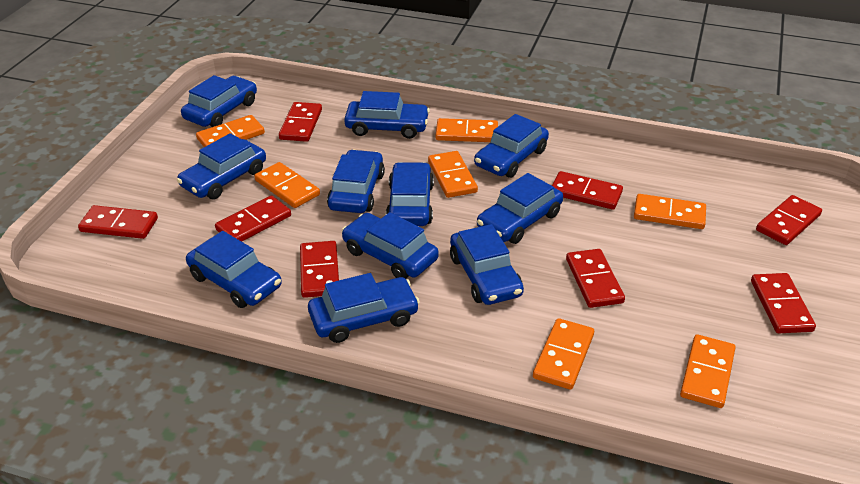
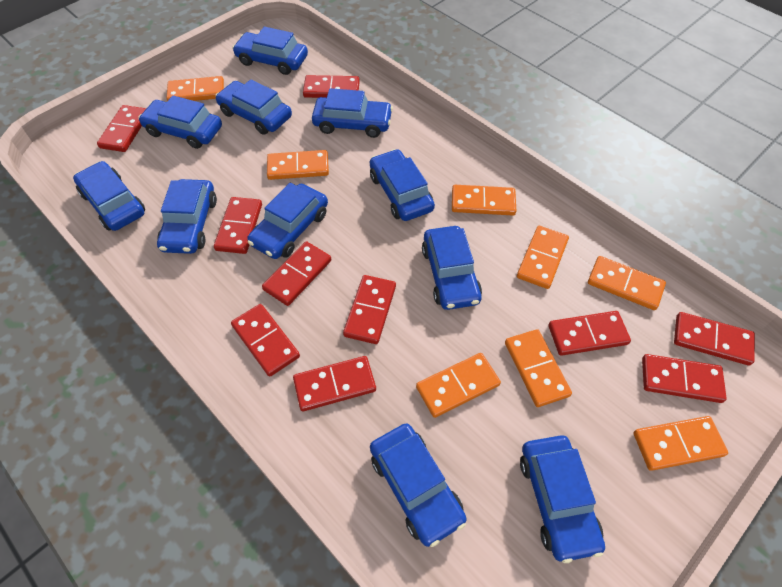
orange domino: 7 -> 8
red domino: 8 -> 10

